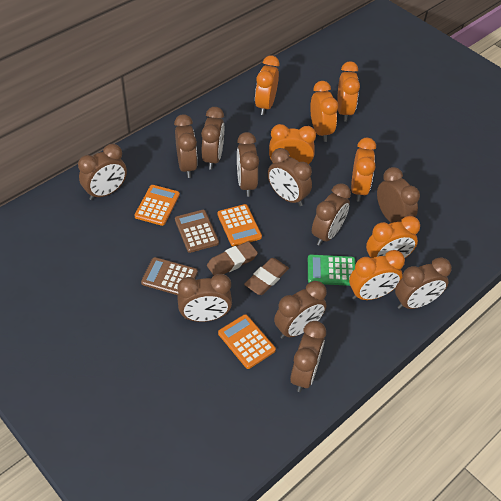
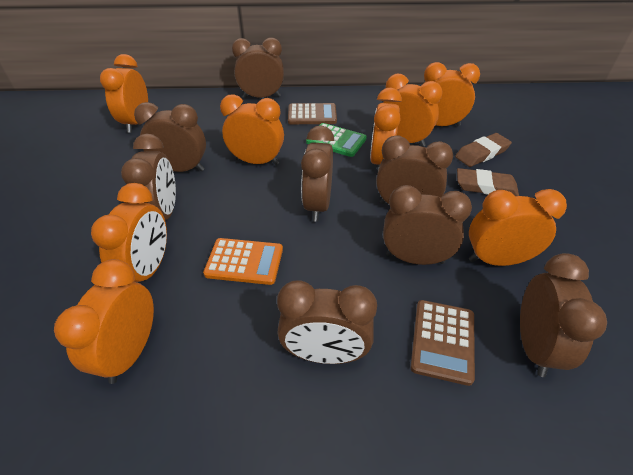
brown clock: 11 -> 8
orange calculator: 3 -> 1
orange clock: 7 -> 8

